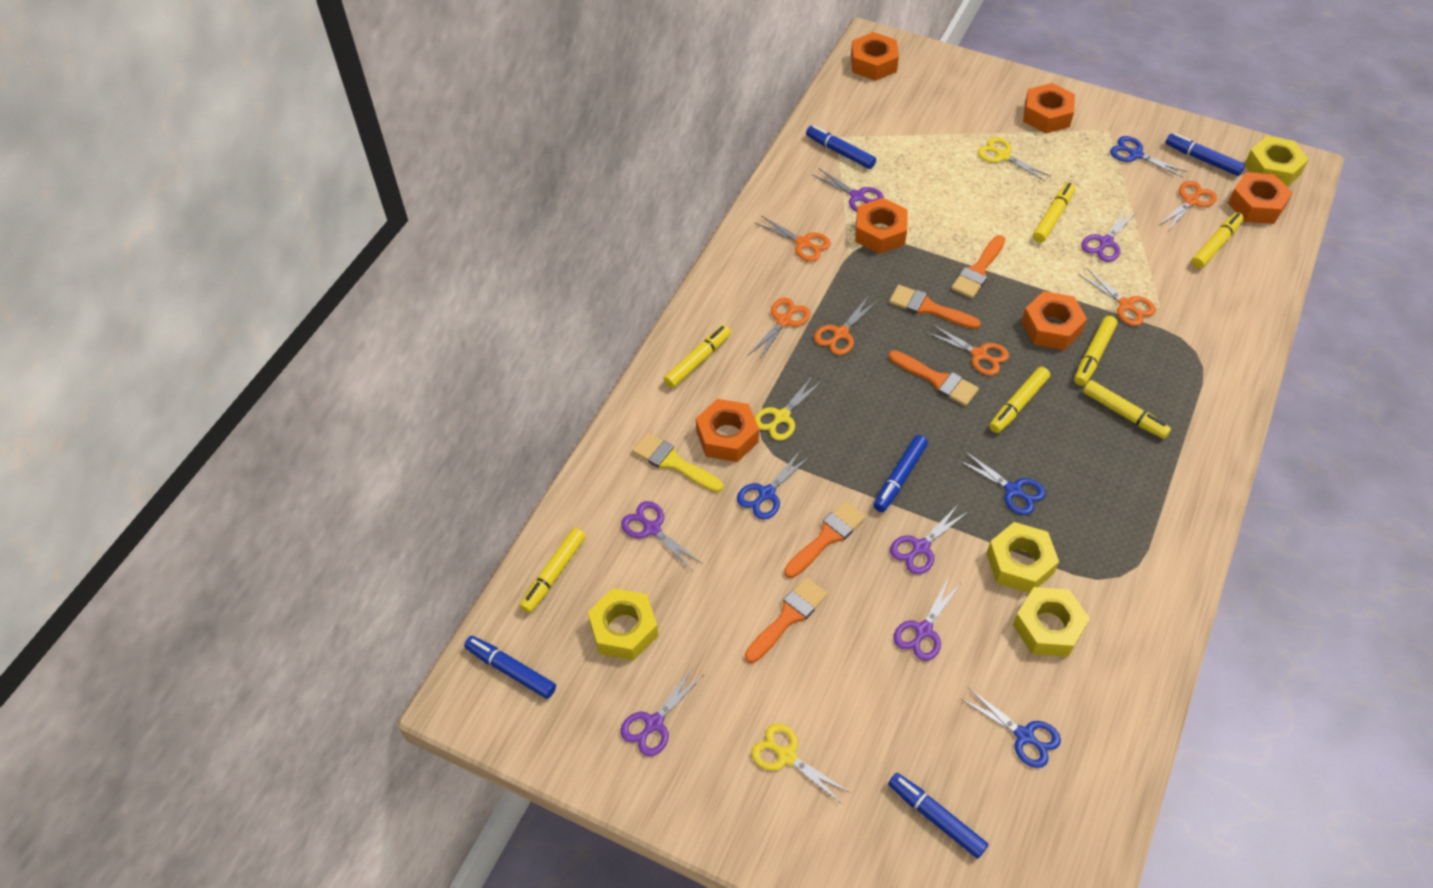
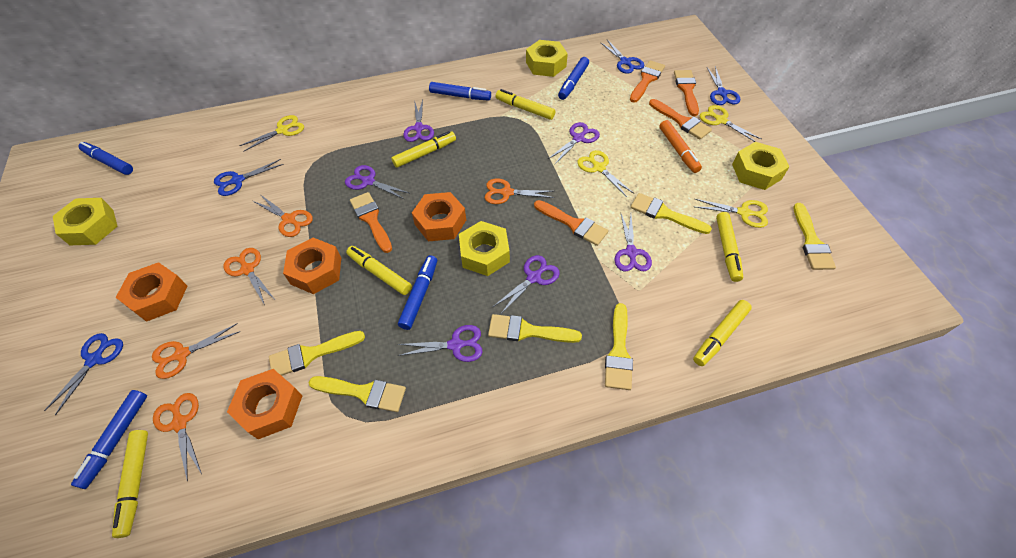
orange marker: 0 -> 1
orange nut: 6 -> 4
orange scissors: 6 -> 5
yellow brush: 1 -> 6
yellow marker: 7 -> 6
yellow scissors: 3 -> 4

